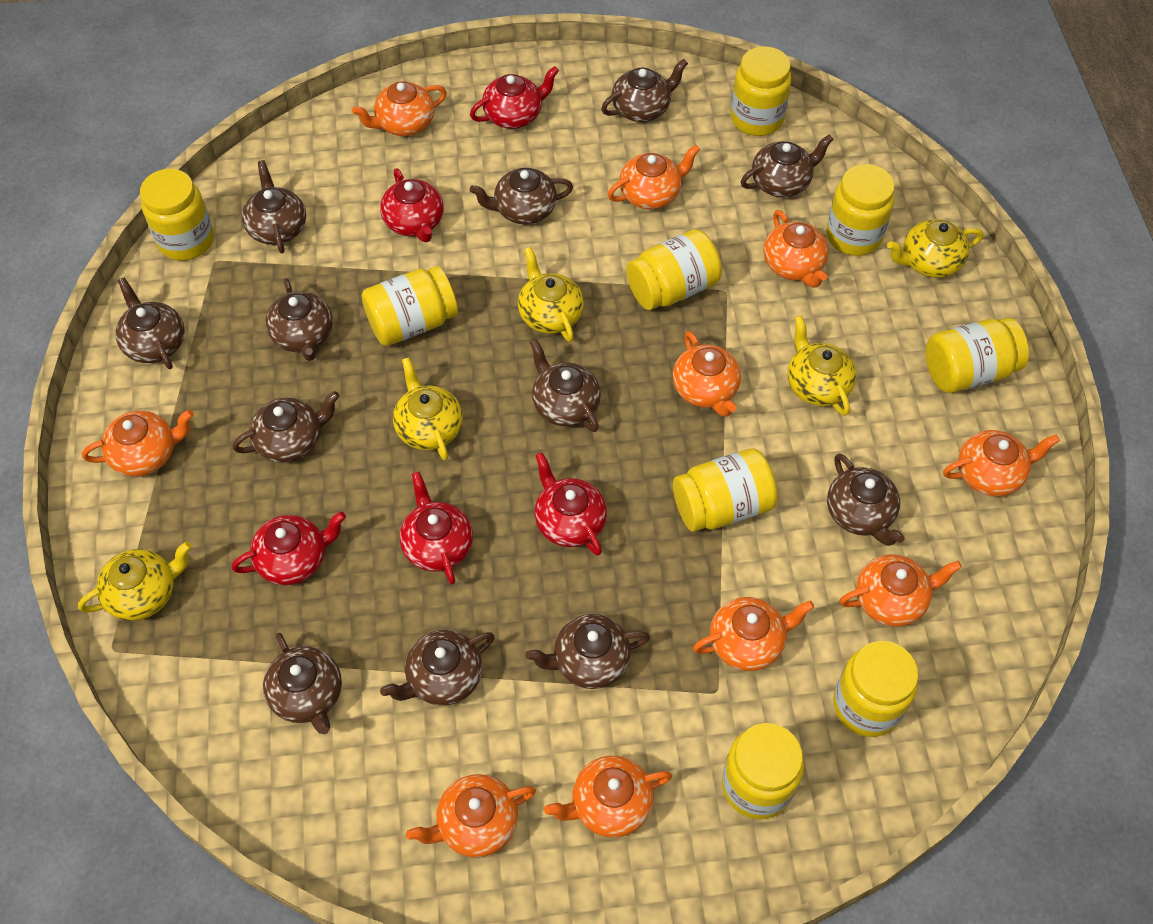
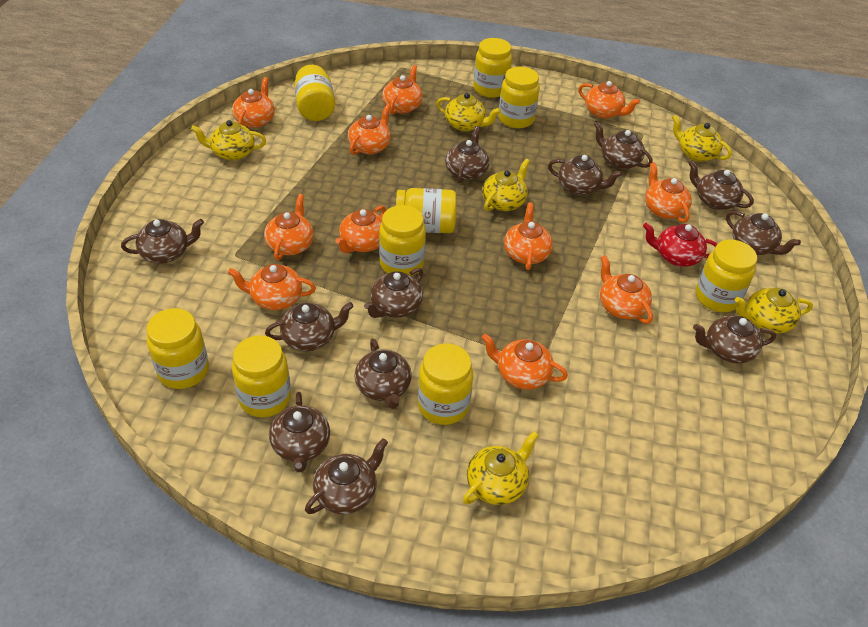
orange teapot: 10 -> 11
red teapot: 5 -> 1
yellow teapot: 5 -> 6

